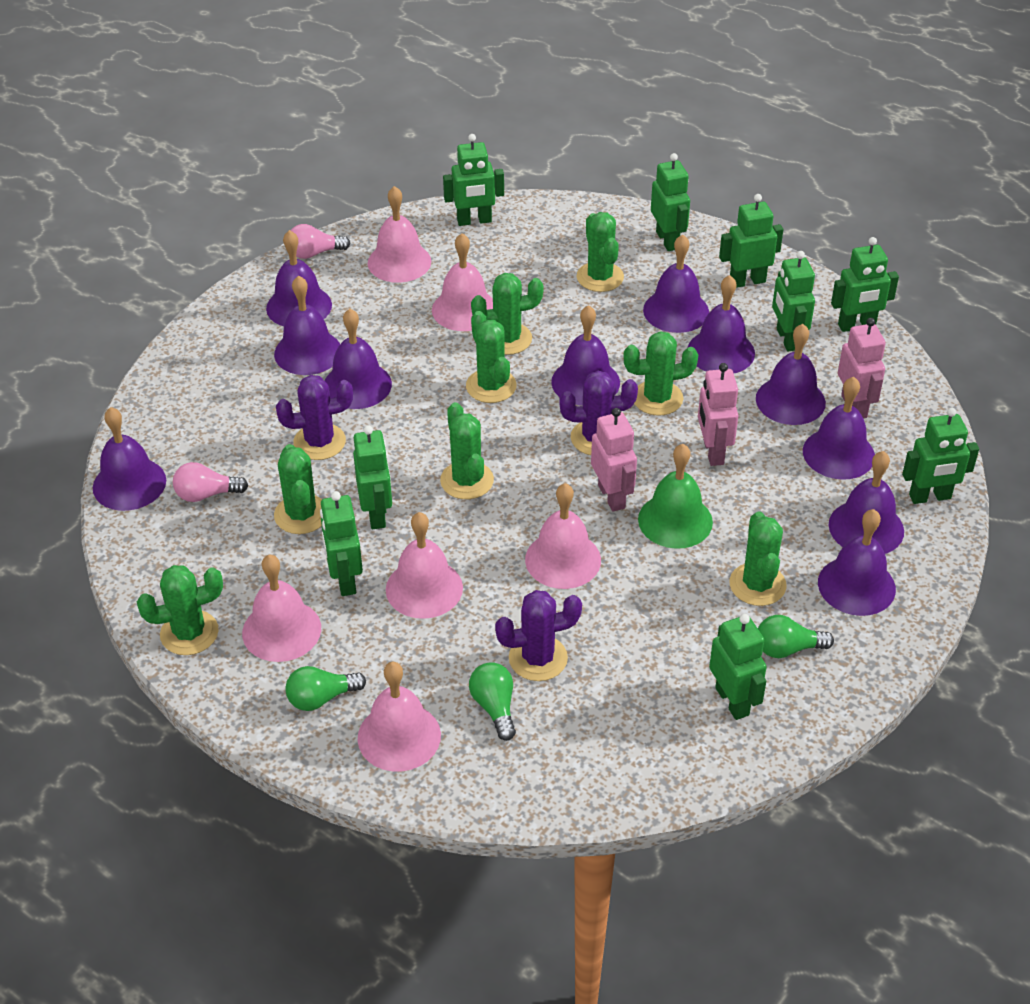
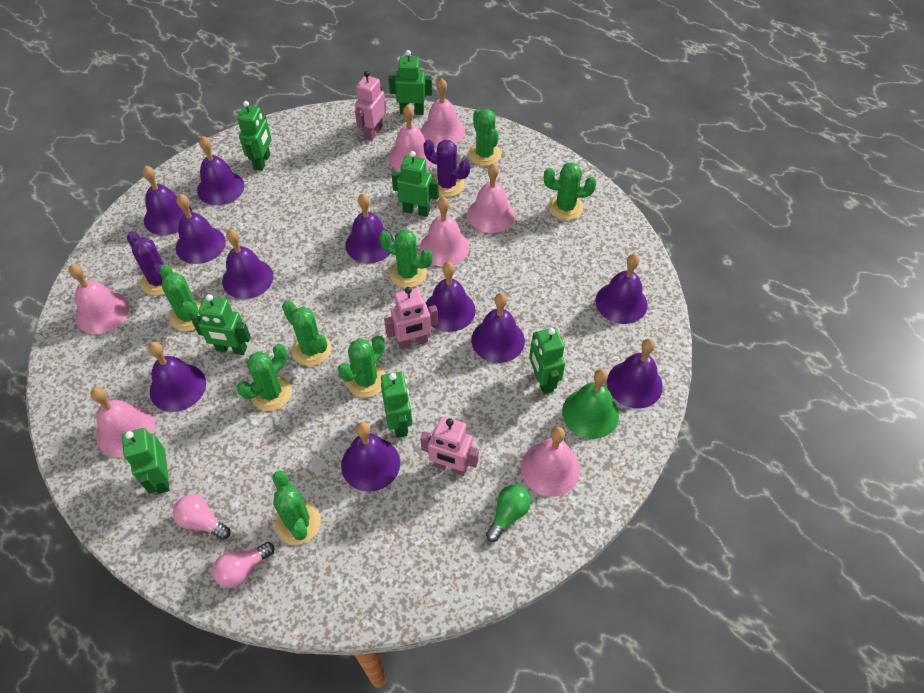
green light bulb: 3 -> 1
green robot: 9 -> 7
pink bell: 6 -> 7
purple cactus: 3 -> 2

